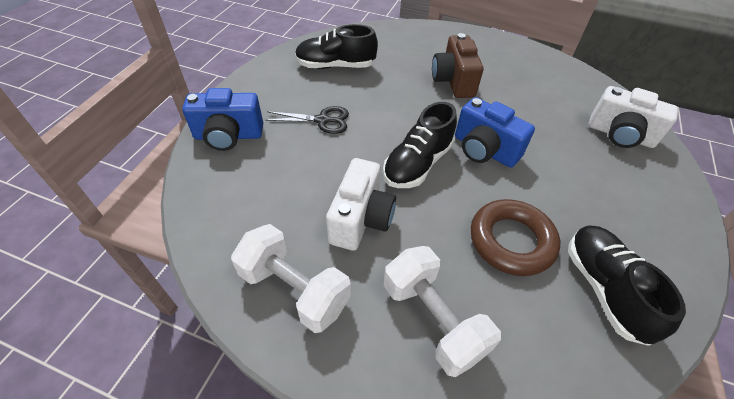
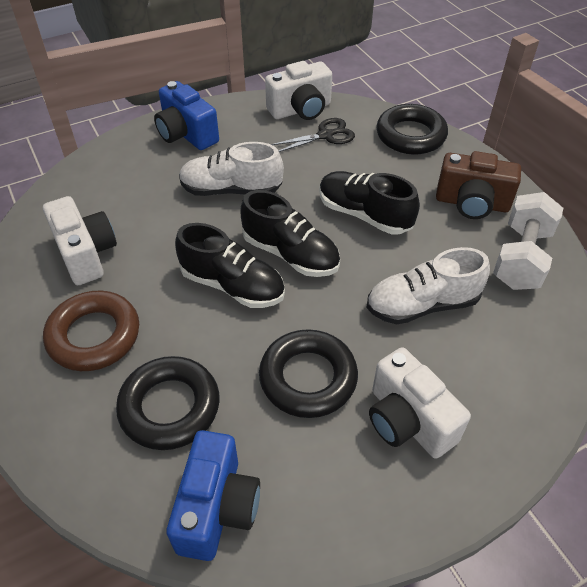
black ring: 0 -> 3
white camera: 2 -> 3
white dumbbell: 2 -> 1
white shoe: 0 -> 2

